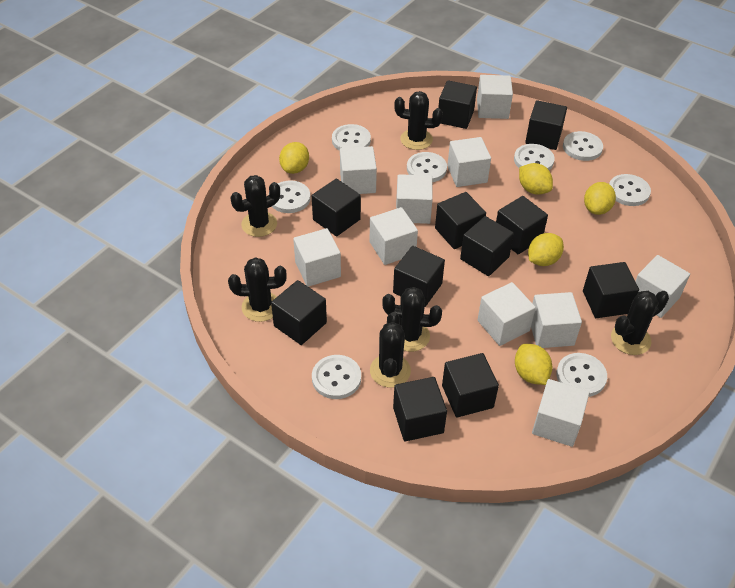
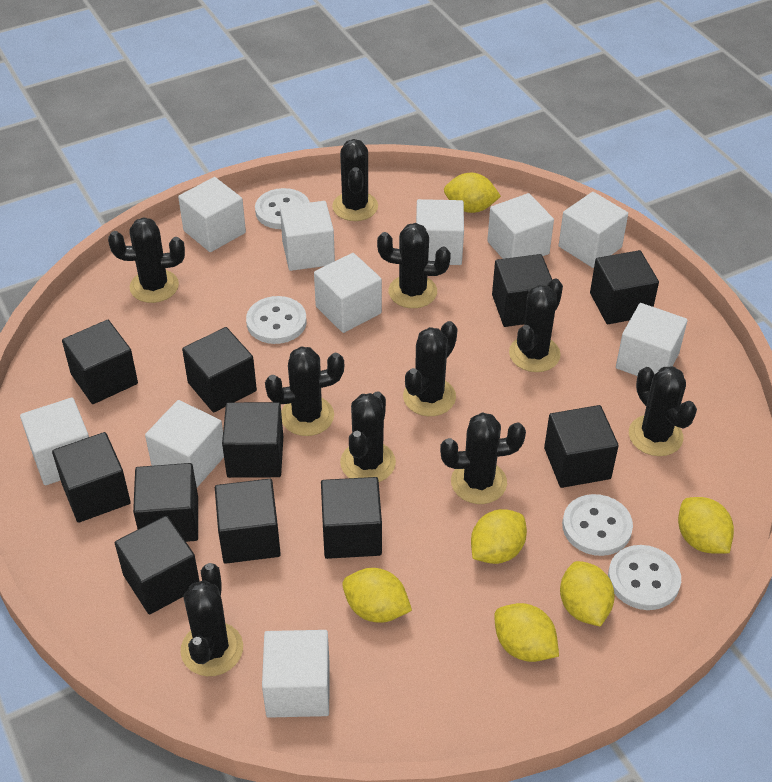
black cactus: 6 -> 10
white button: 8 -> 4
yellow lemon: 5 -> 6

